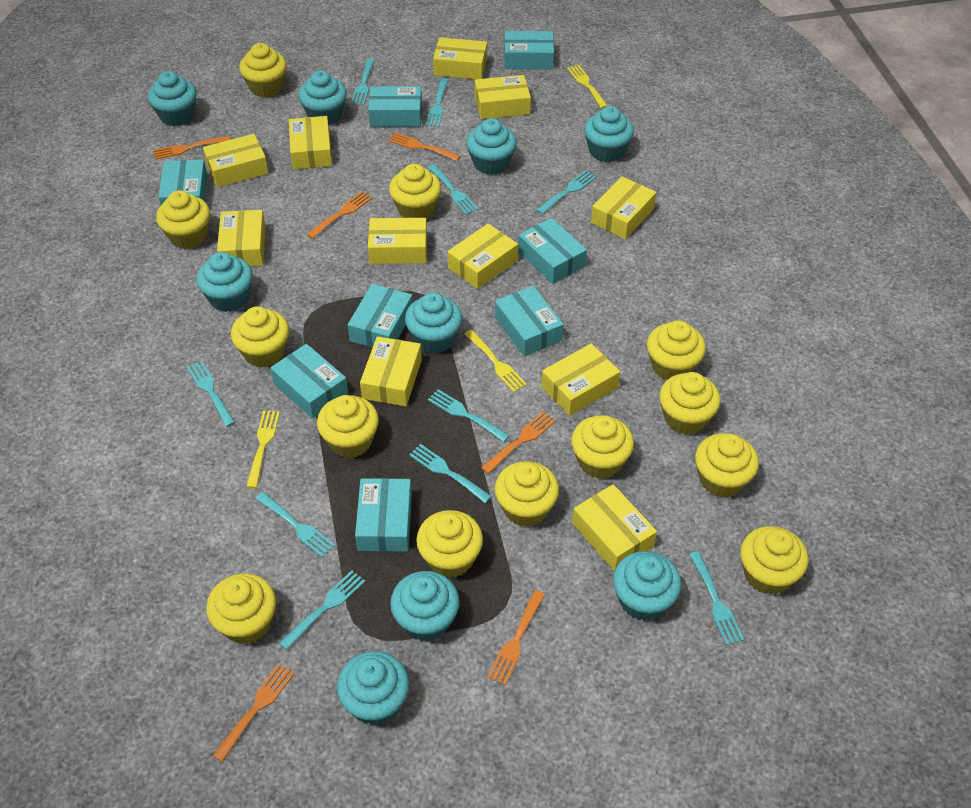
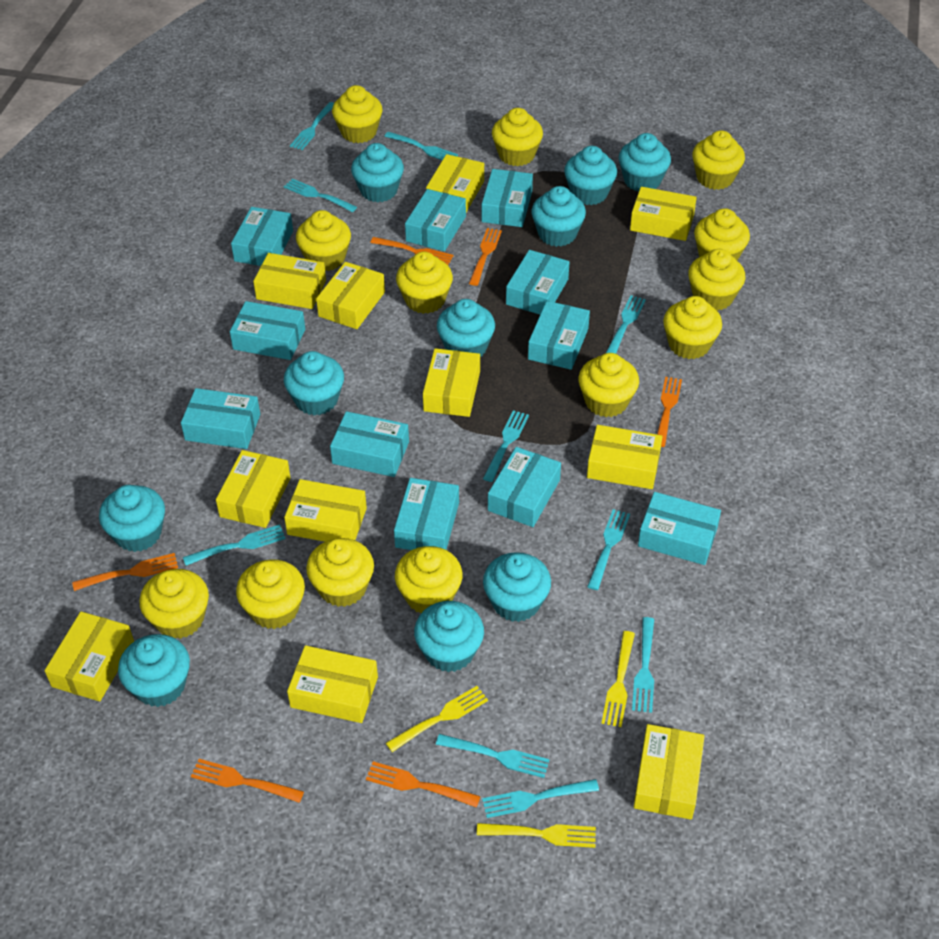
turquoise box: 8 -> 11
turquoise cupcake: 9 -> 10

